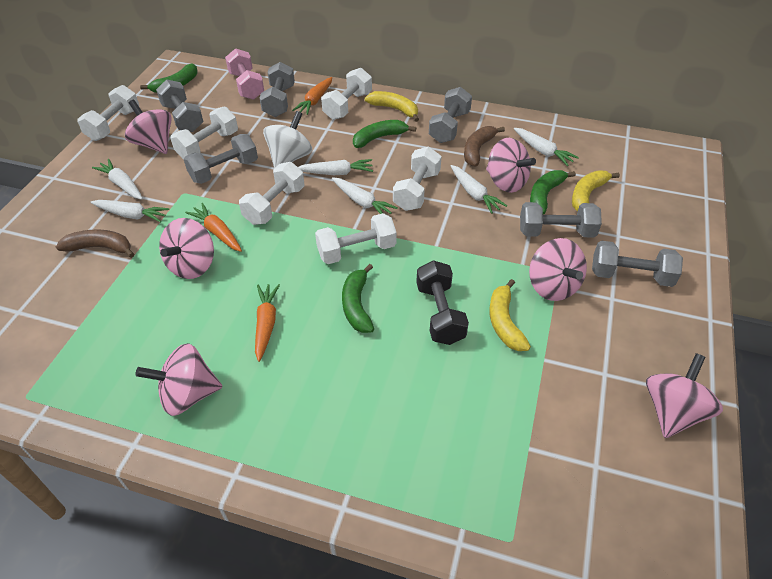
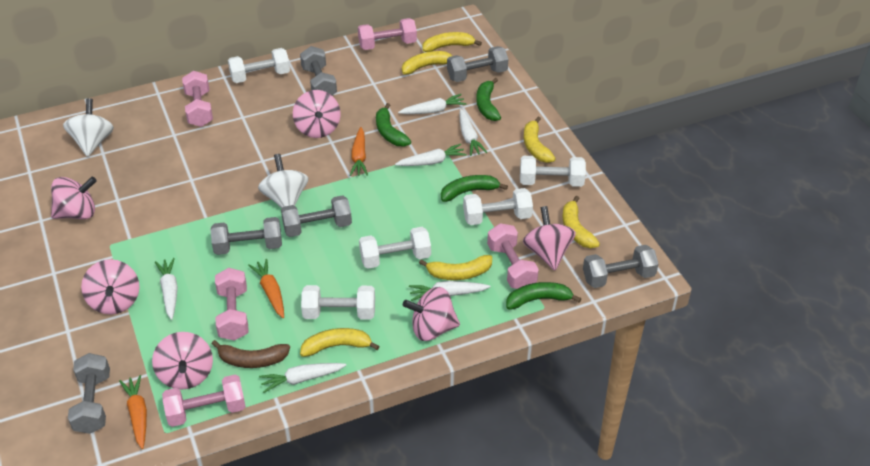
black dumbbell: 1 -> 0
brown banana: 2 -> 1
pink dumbbell: 1 -> 5
white dumbbell: 6 -> 5
white spinning top: 1 -> 2
yellow banana: 3 -> 6

